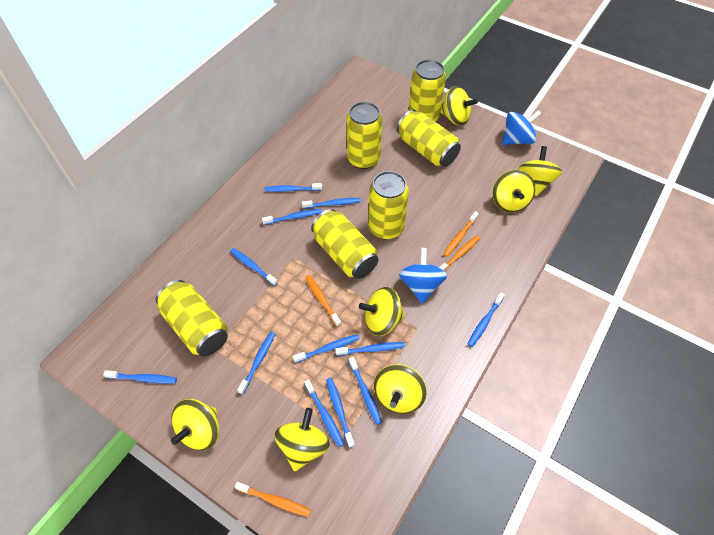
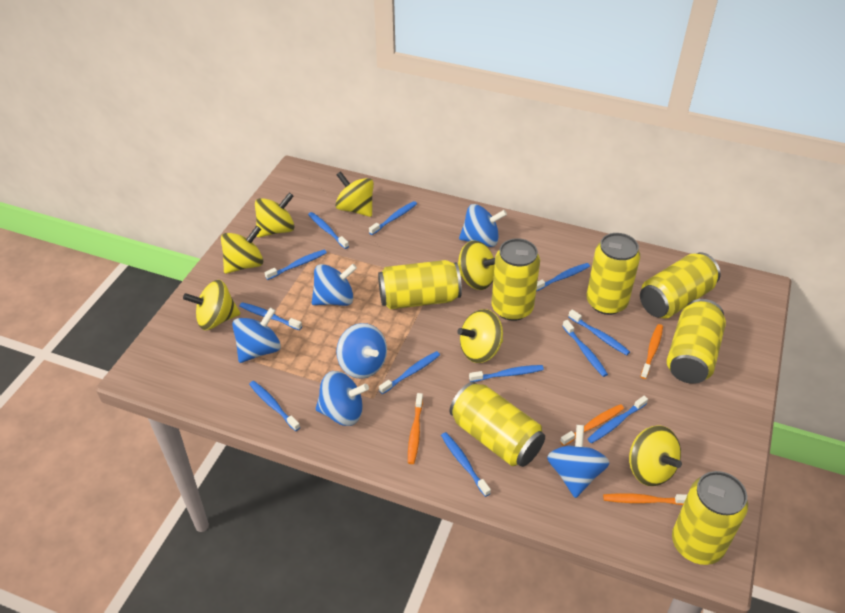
blue spinning top: 2 -> 6
yellow can: 6 -> 7

